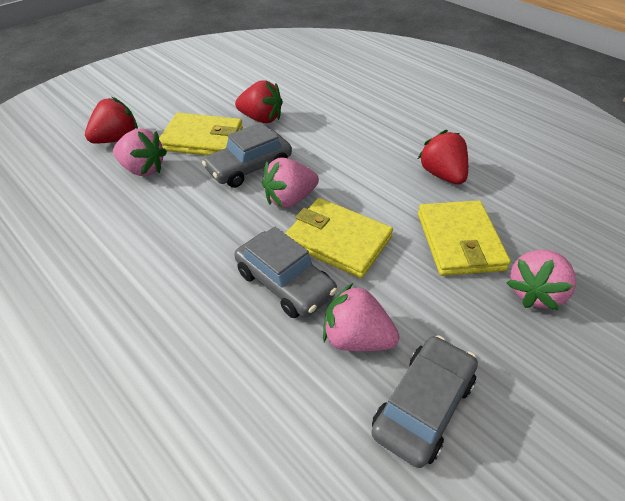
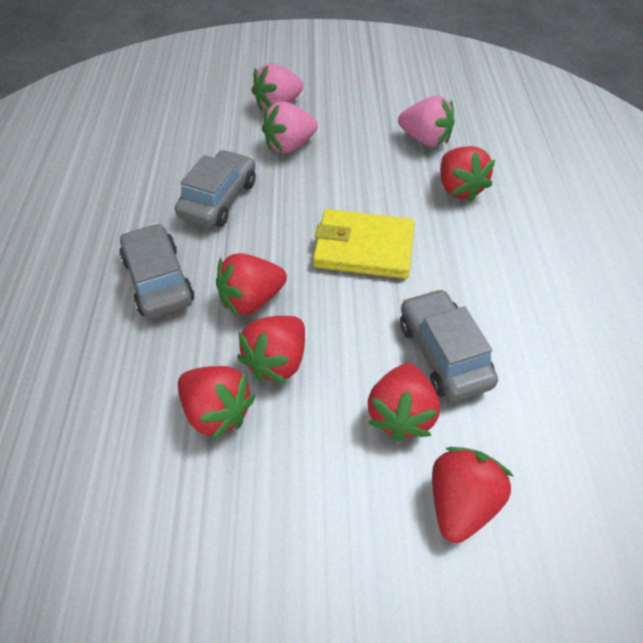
pink strawberry: 4 -> 3
red strawberry: 3 -> 6
yellow wallet: 3 -> 1

